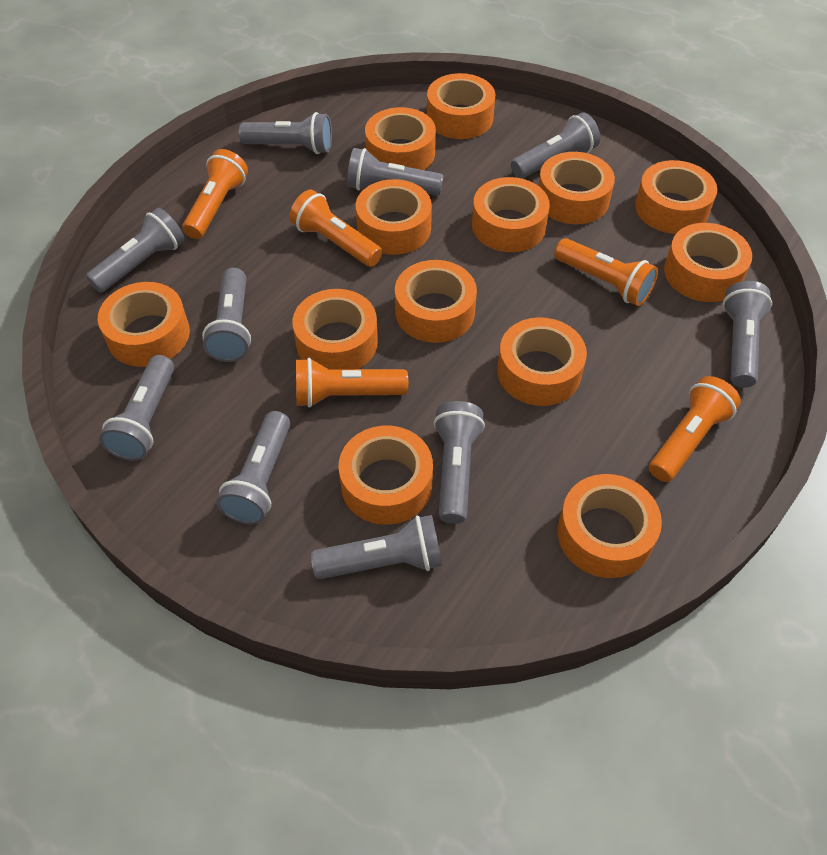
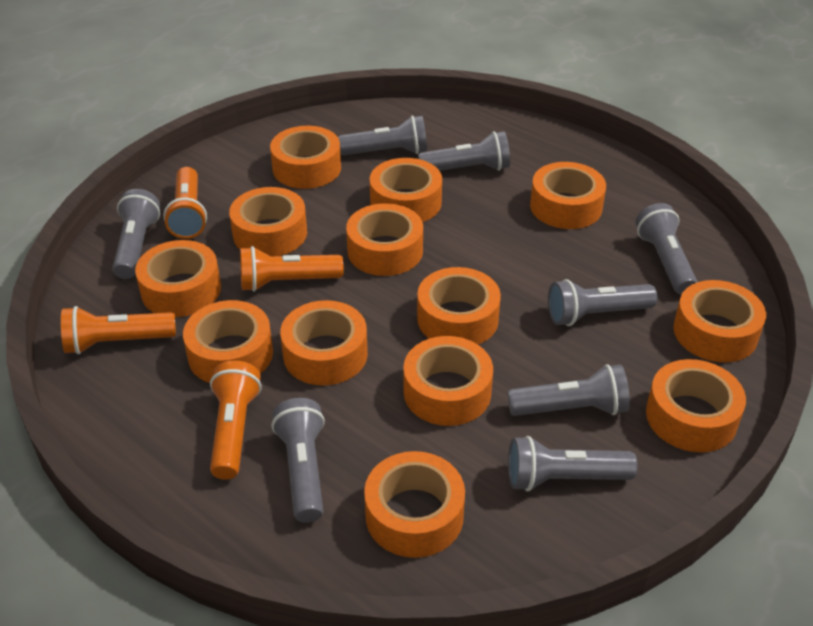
grey flashlight: 10 -> 8
orange flashlight: 5 -> 4

